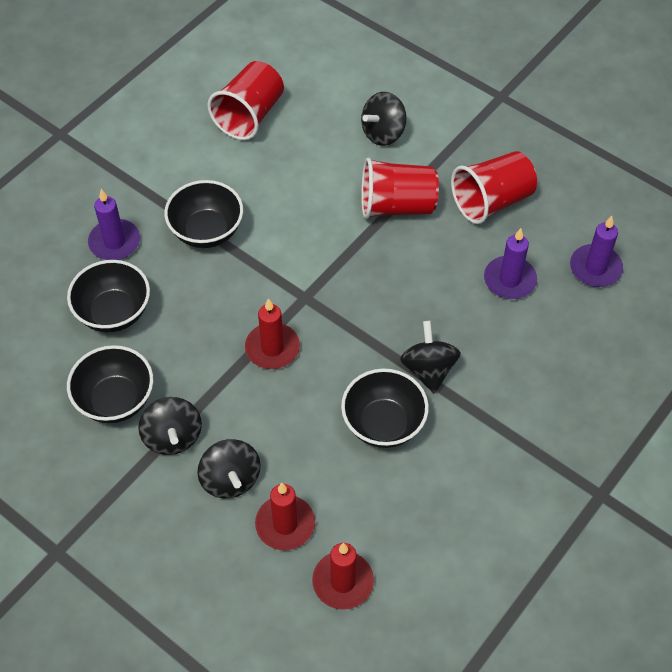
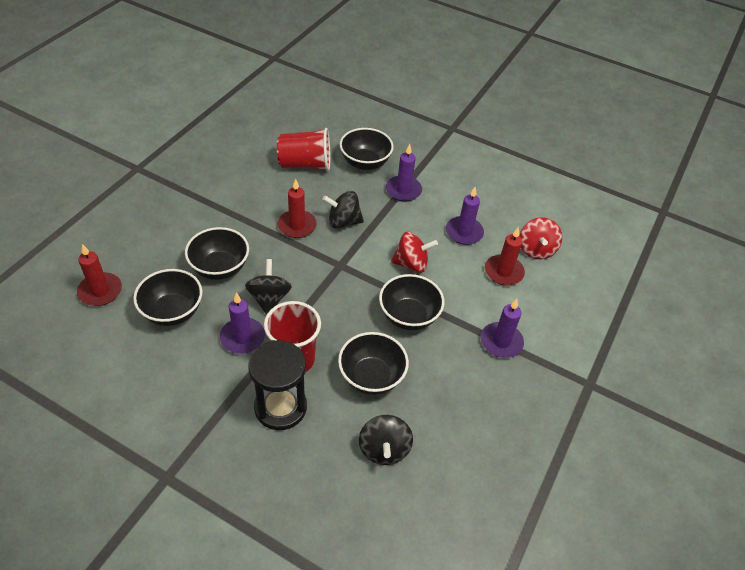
black bowl: 4 -> 5
black hourglass: 0 -> 1
black spinning top: 4 -> 3
purple candle: 3 -> 4
red cup: 3 -> 2
red spinning top: 0 -> 2

